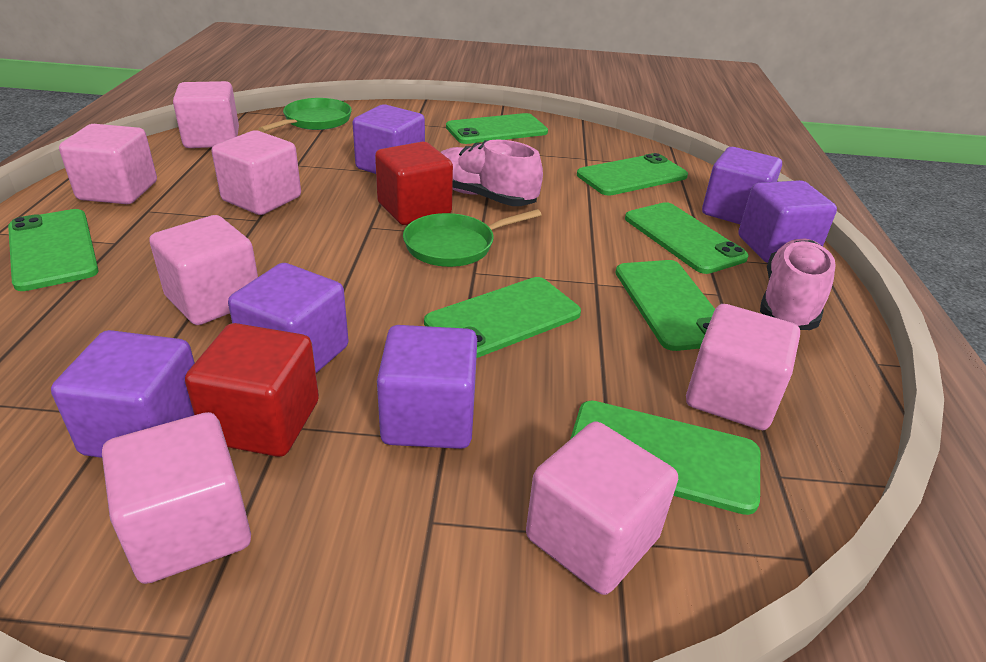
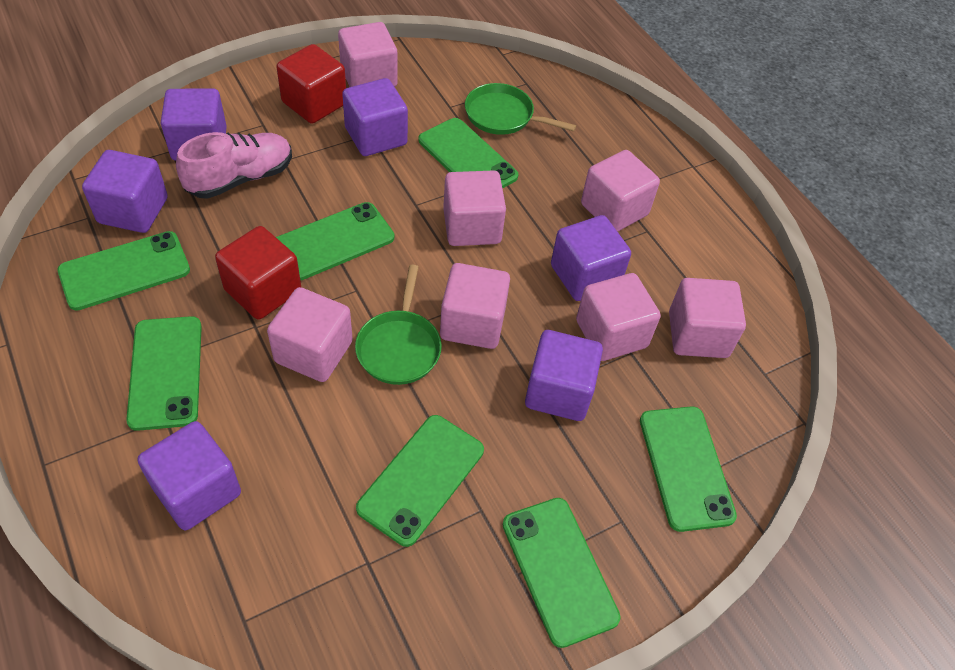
pink shoe: 2 -> 1

